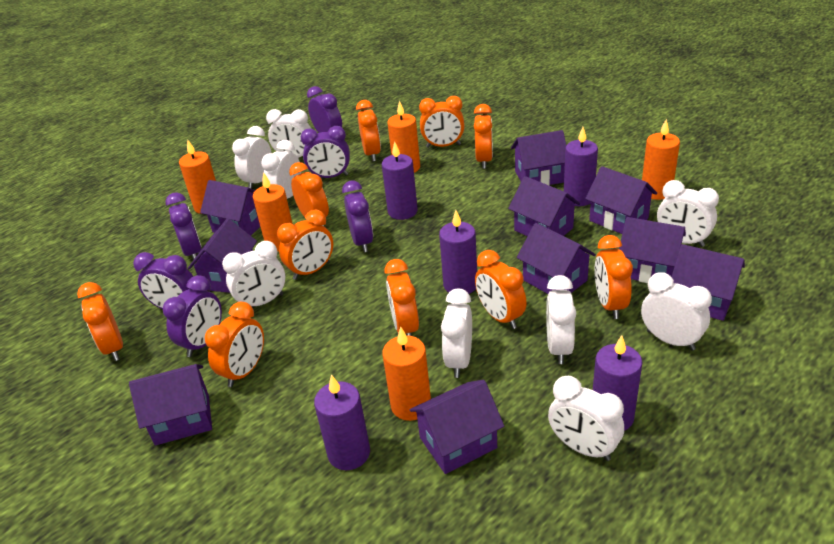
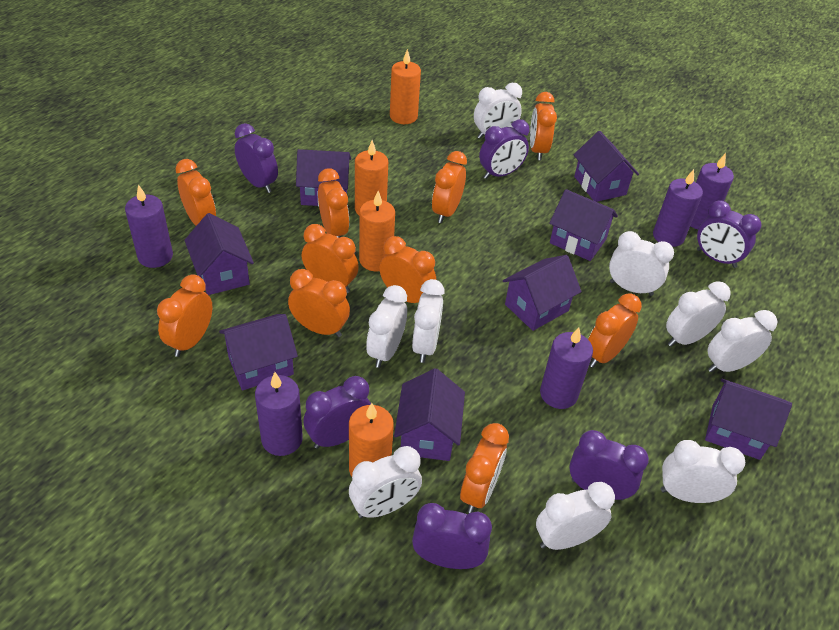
orange candle: 5 -> 4
purple house: 10 -> 8

